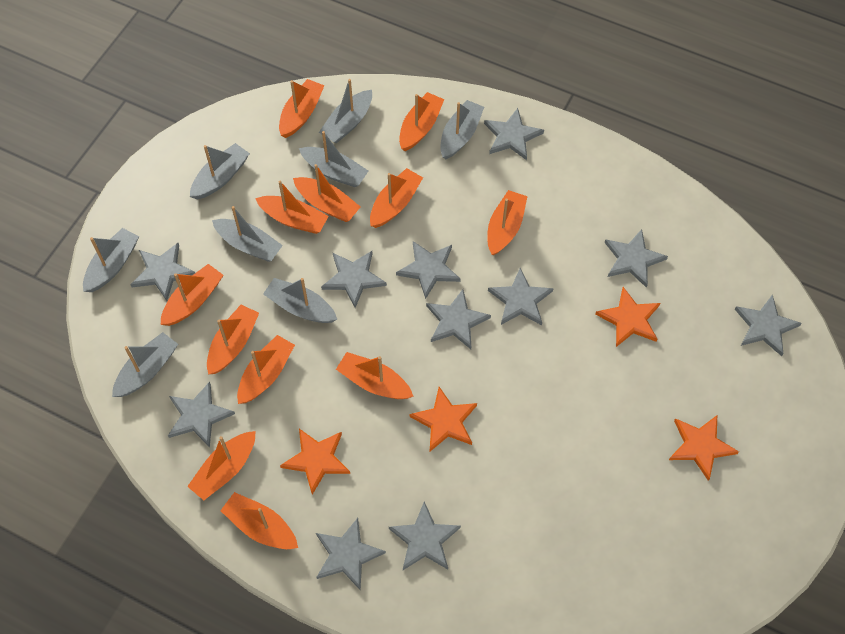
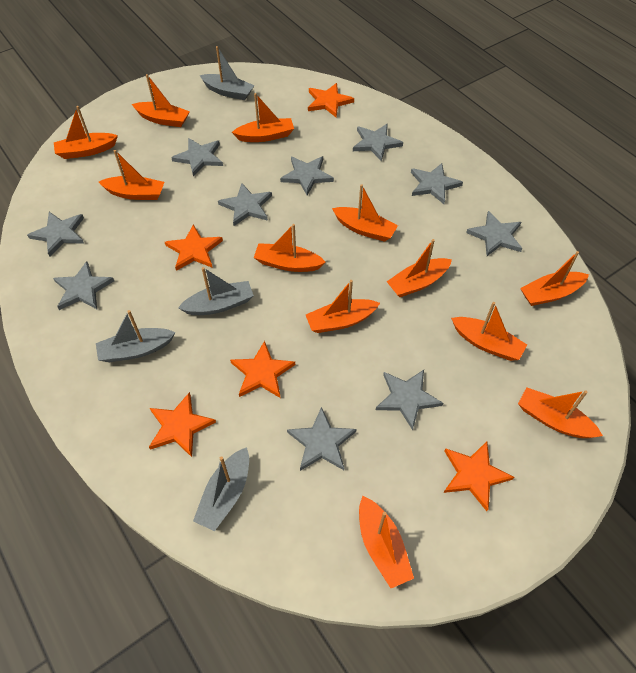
grey boat: 8 -> 4
grey star: 11 -> 10
orange star: 4 -> 5

